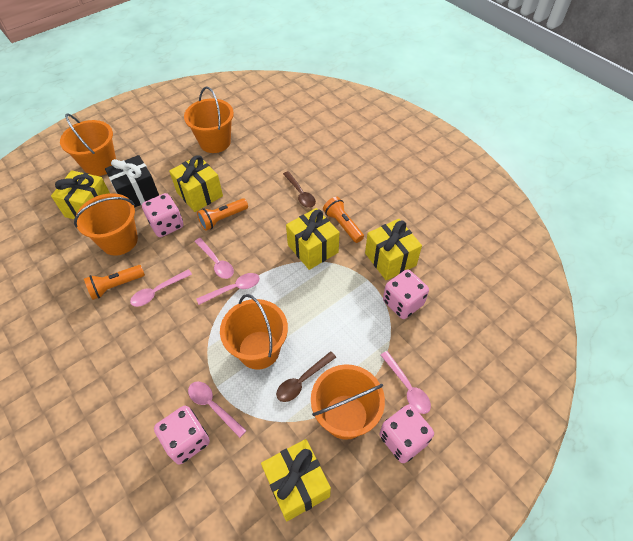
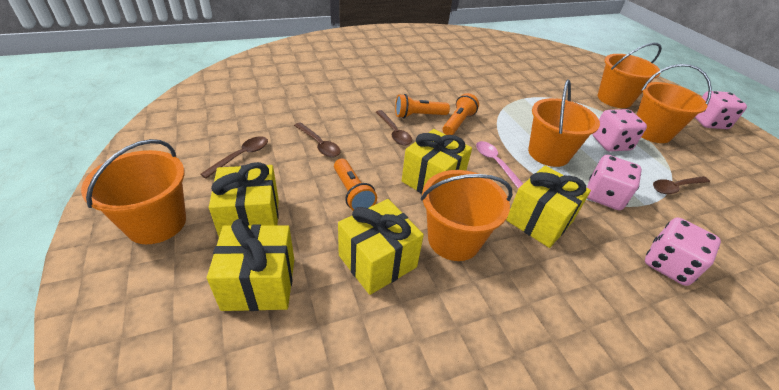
black gift: 1 -> 0
brown spoon: 2 -> 4
pink spoon: 5 -> 1

